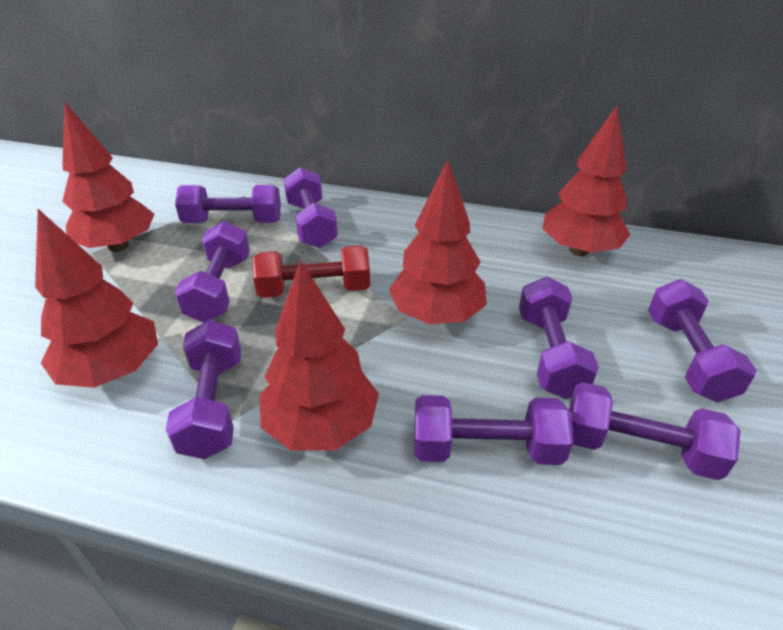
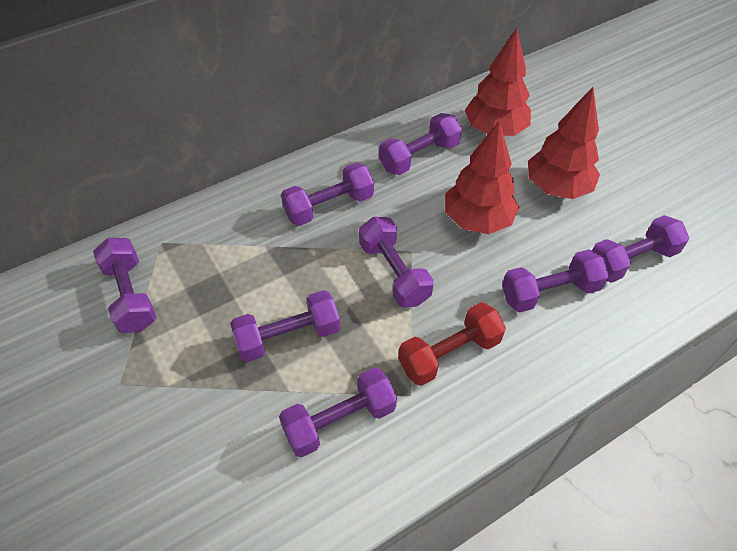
red tree: 5 -> 3

